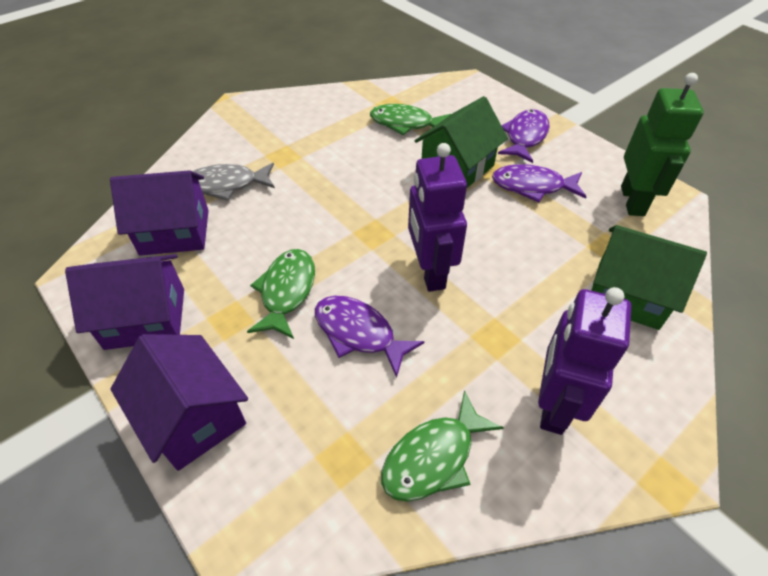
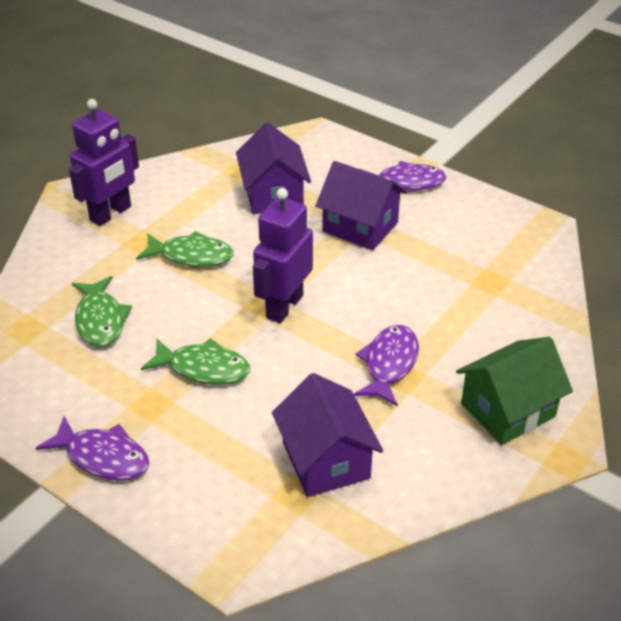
green house: 2 -> 1
green robot: 1 -> 0
grey fish: 1 -> 0

